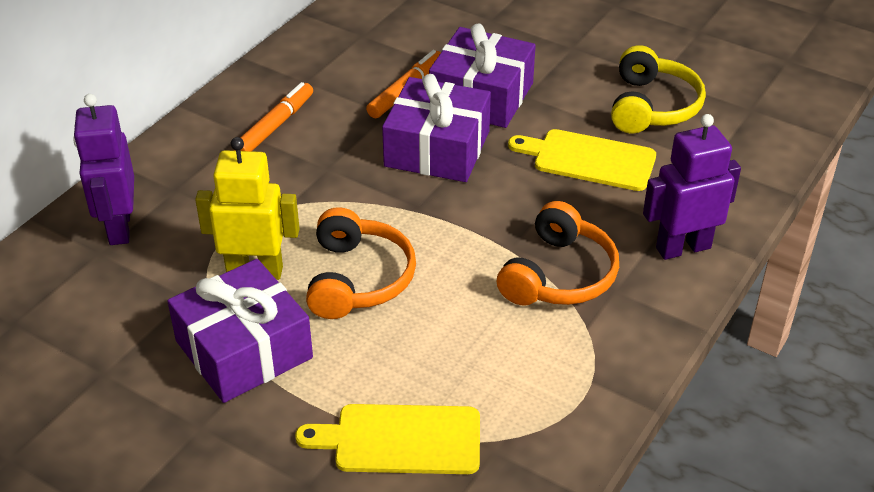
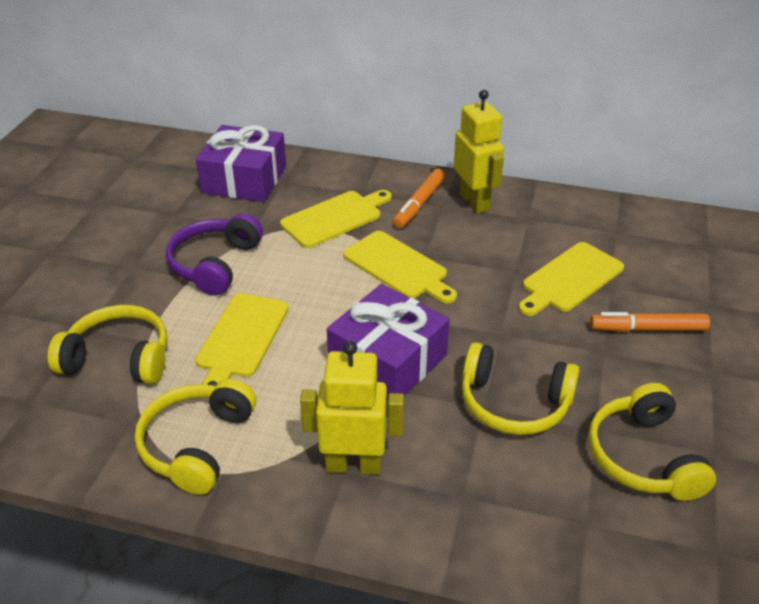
orange headphones: 2 -> 0
purple gift: 3 -> 2
purple headphones: 0 -> 1
purple robot: 2 -> 0
yellow cutting board: 2 -> 4
yellow headphones: 1 -> 4
yellow robot: 1 -> 2

